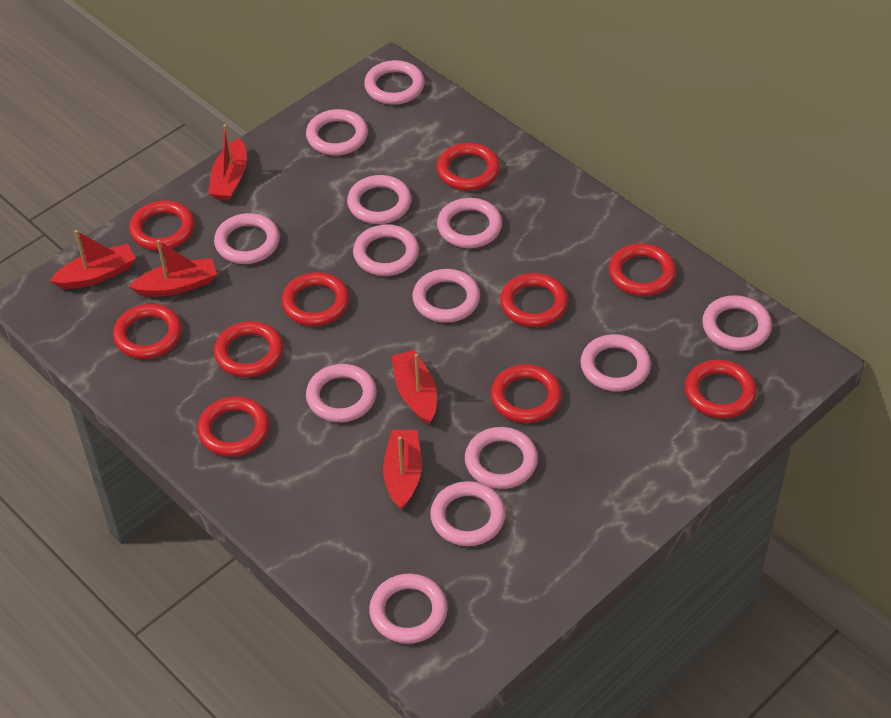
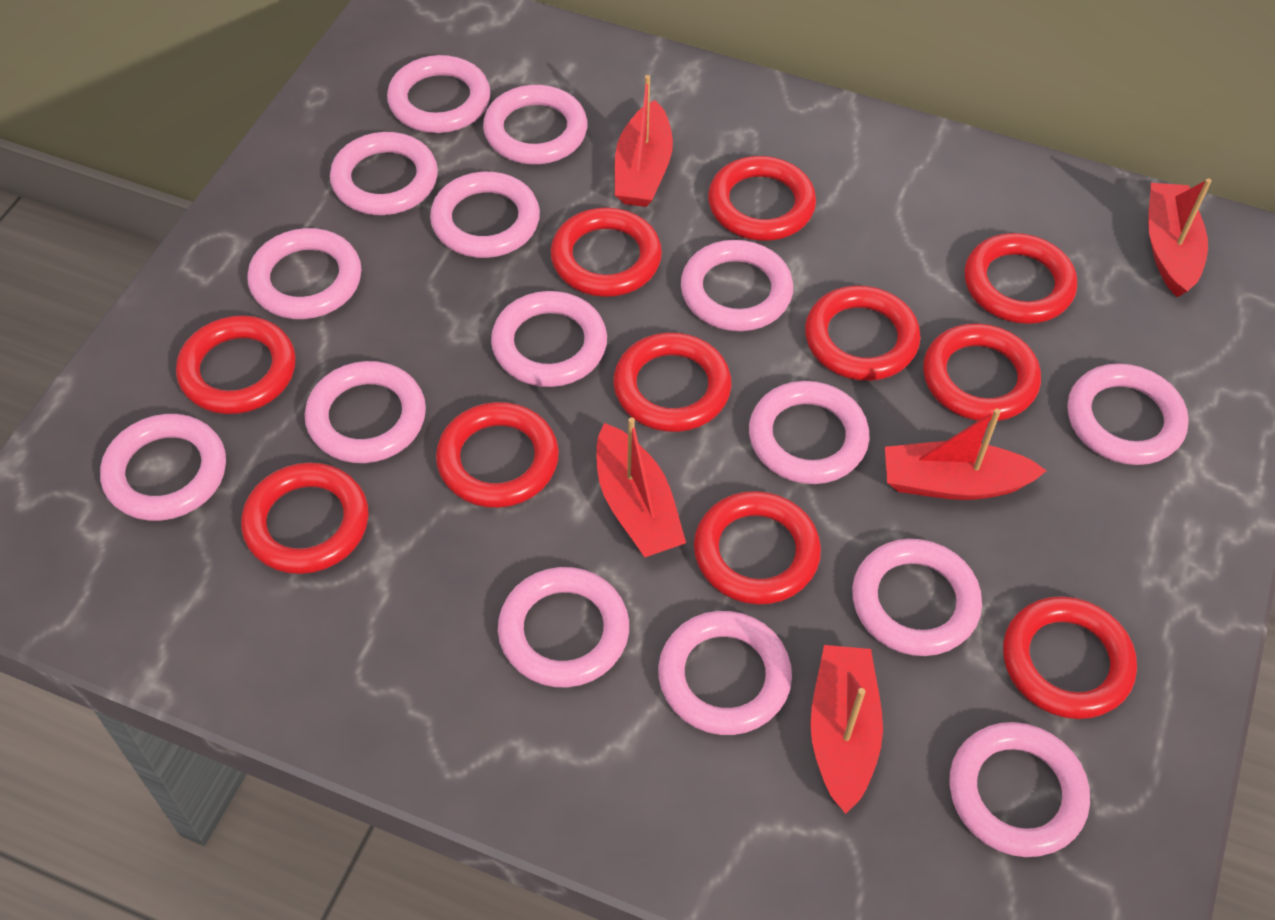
pink ring: 13 -> 15
red ring: 10 -> 11

